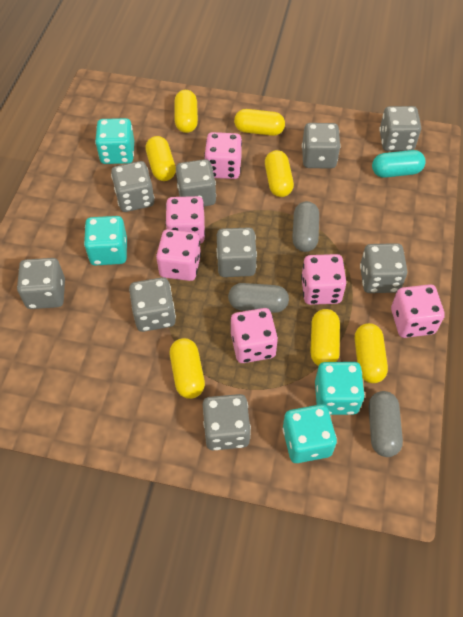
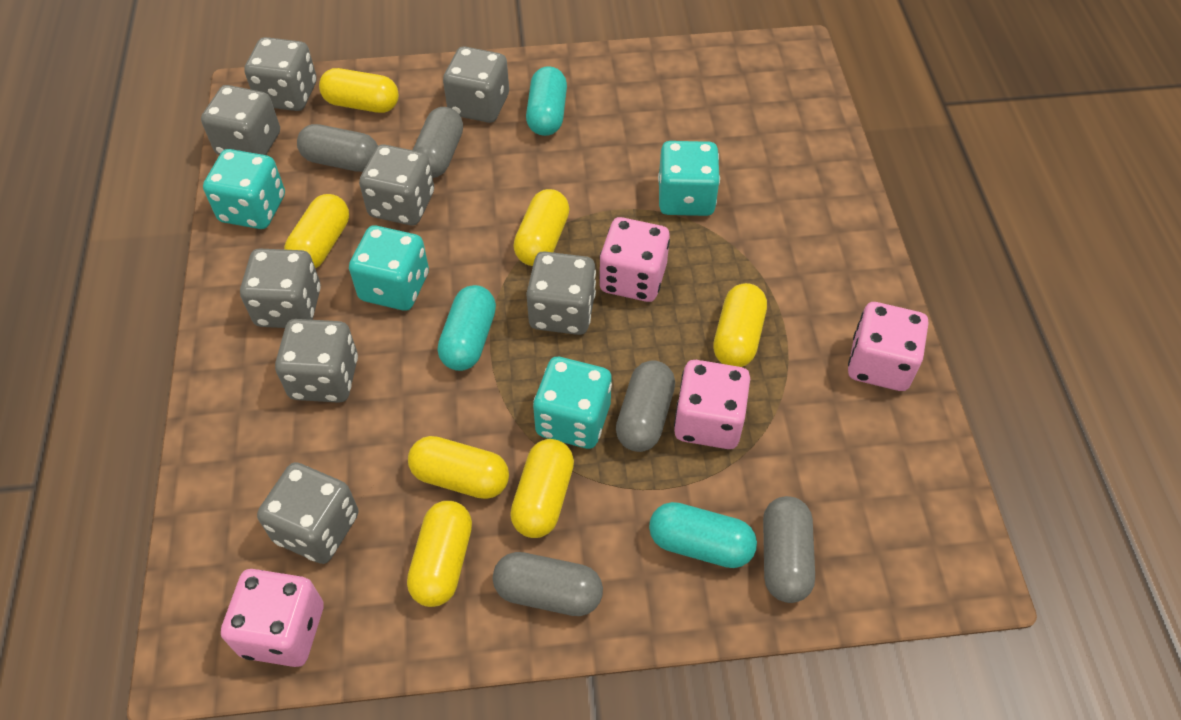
grey capsule: 3 -> 5
grey dice: 9 -> 8
pink dice: 6 -> 4
turquoise capsule: 1 -> 3

